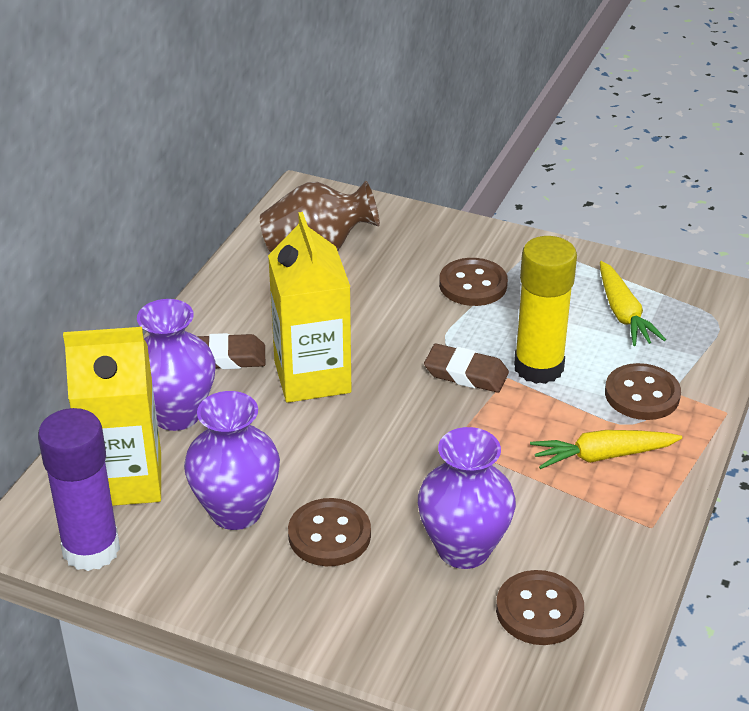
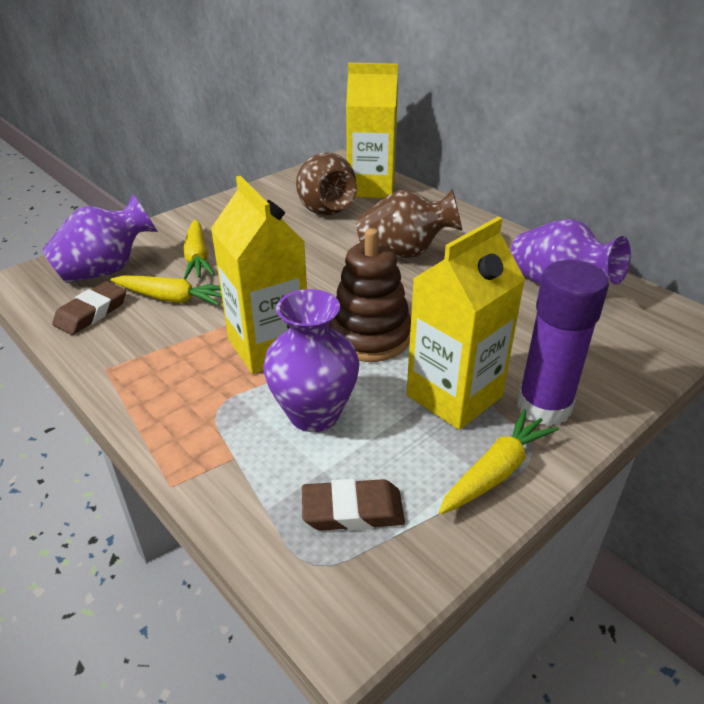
brown button: 4 -> 0
brown stacking toy: 0 -> 1
brown vase: 1 -> 2
yellow carrot: 2 -> 3
yellow carton: 2 -> 3
yellow glue stick: 1 -> 0

